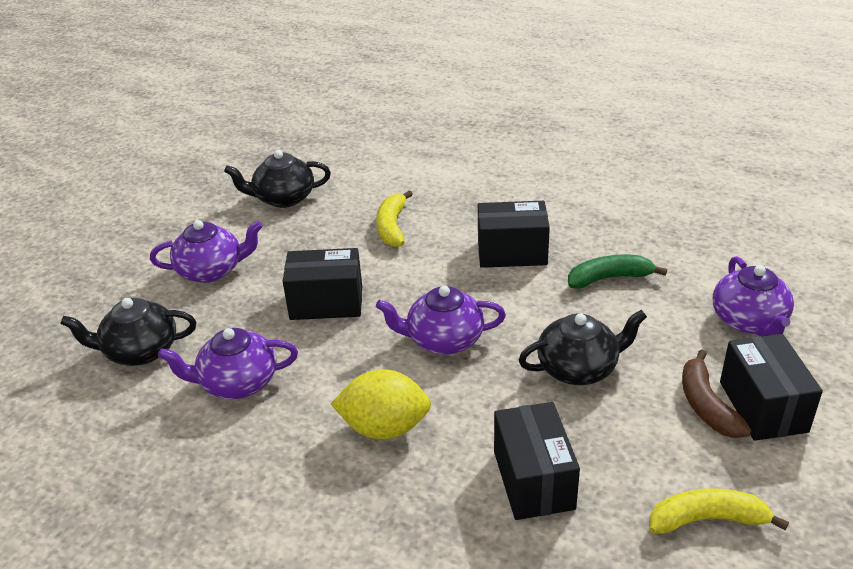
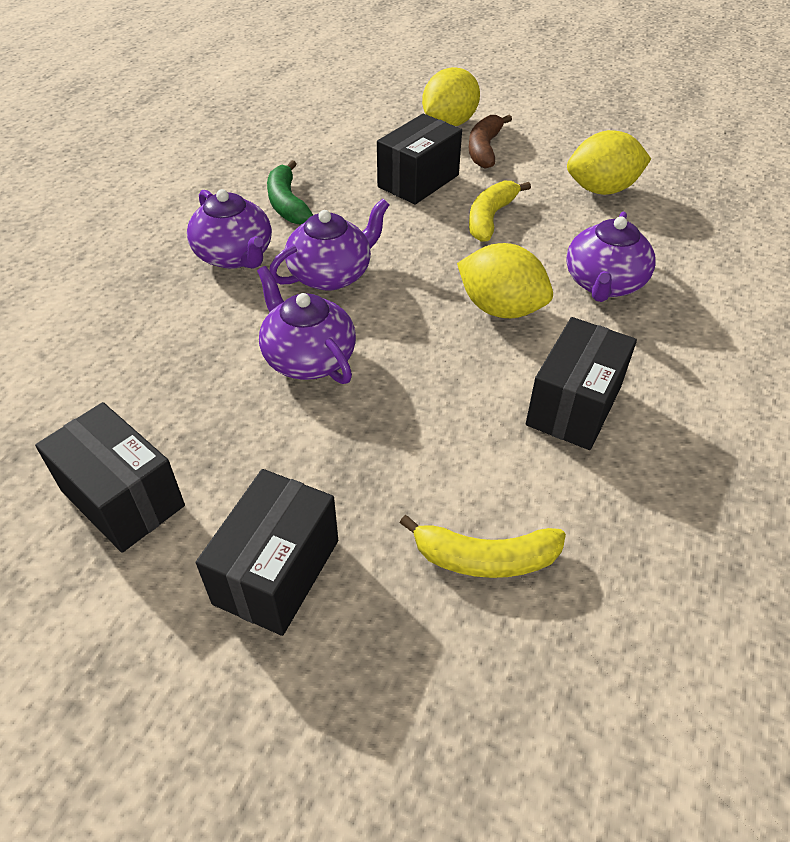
black teapot: 3 -> 0
yellow lemon: 1 -> 3

